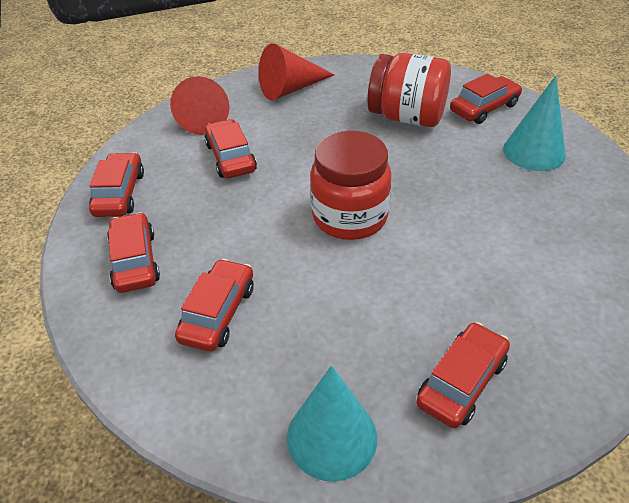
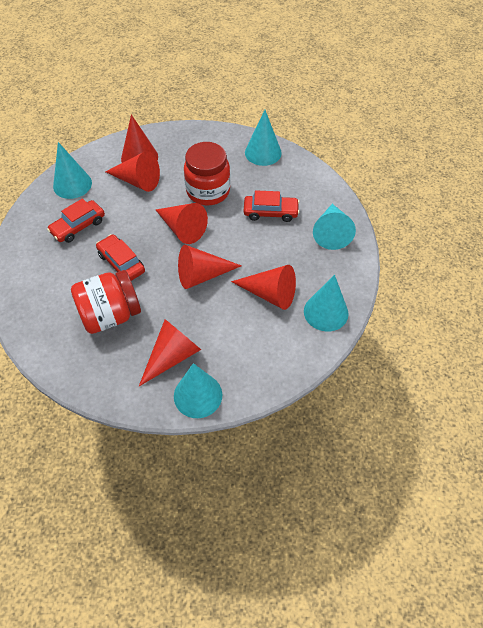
red car: 6 -> 3
red cone: 2 -> 6
turquoise cone: 2 -> 5

